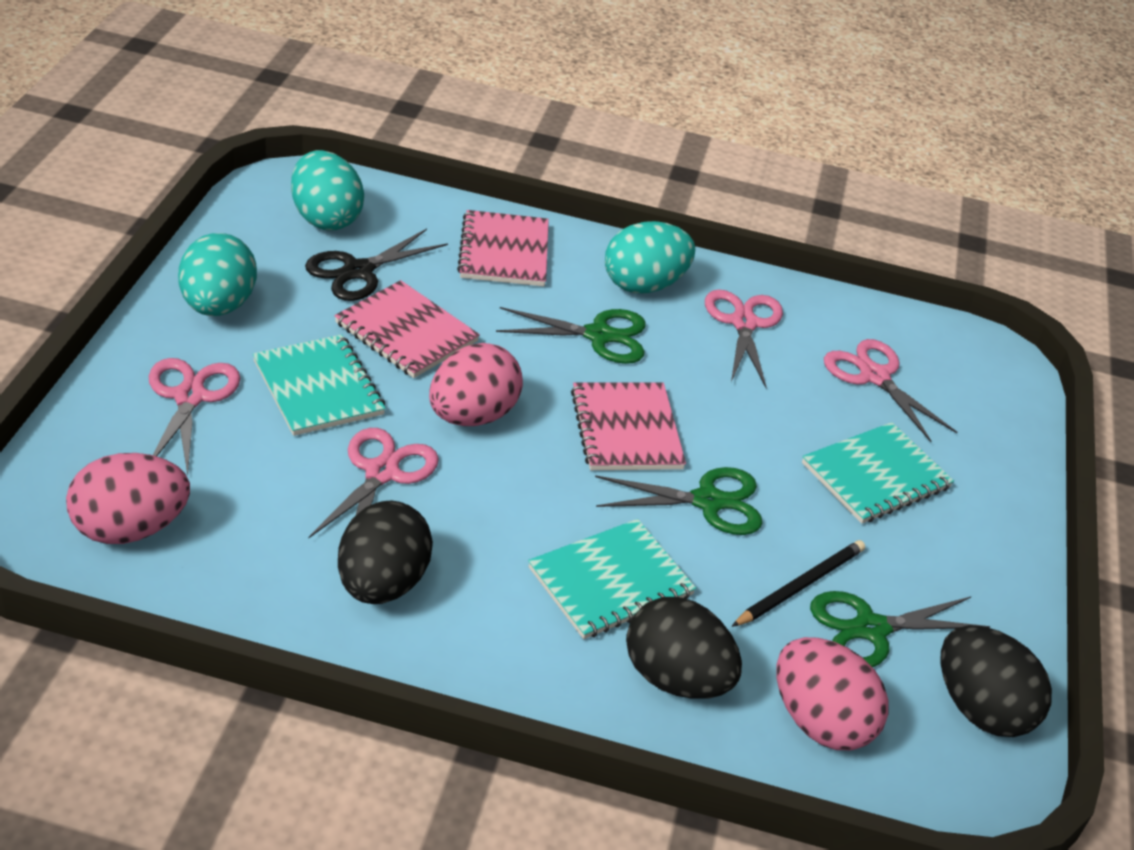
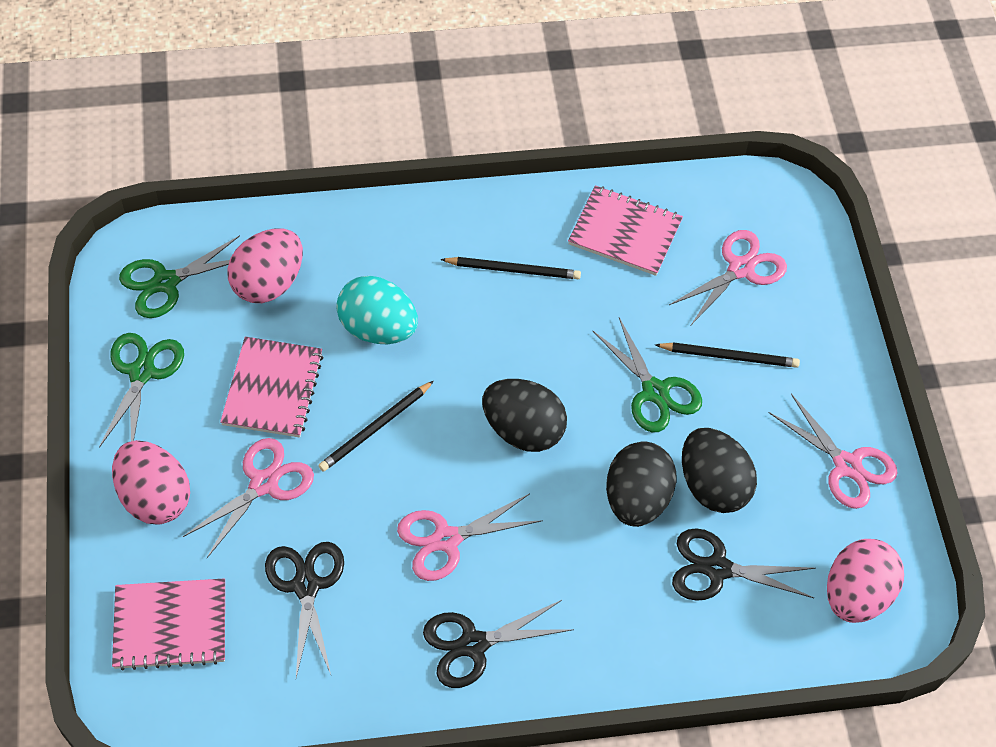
black pencil: 1 -> 3
black scissors: 1 -> 3
turquoise egg: 3 -> 1
turquoise notebook: 3 -> 0

